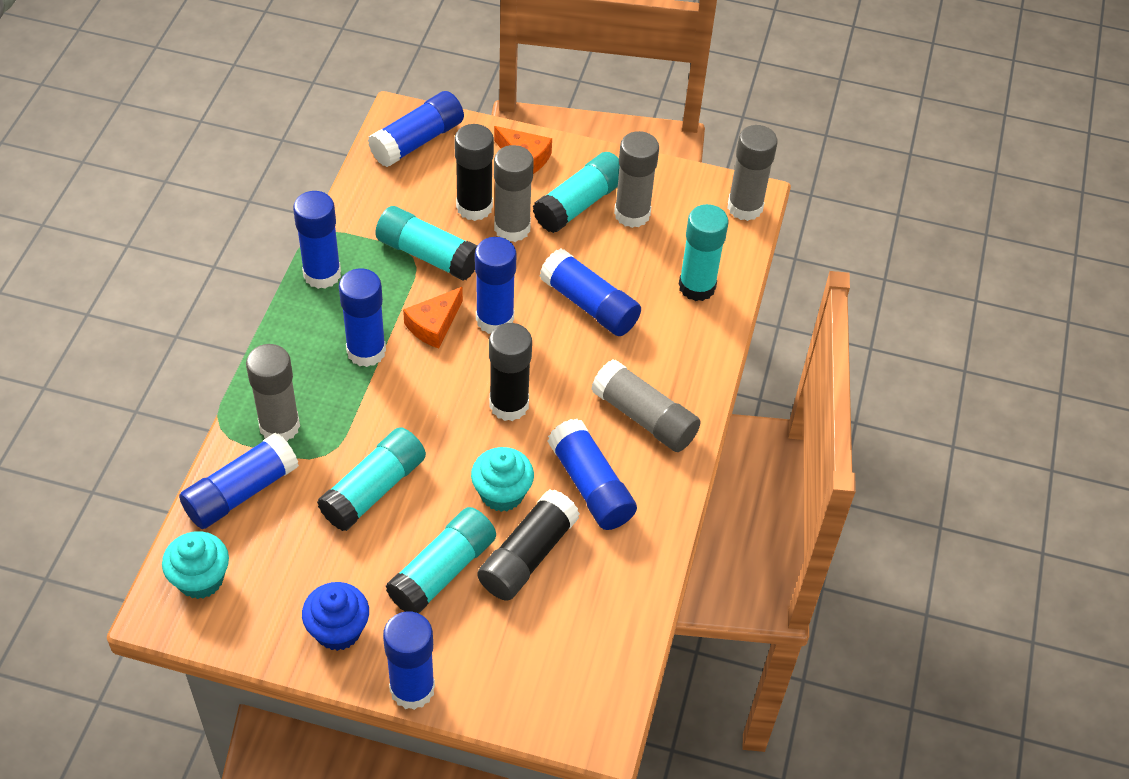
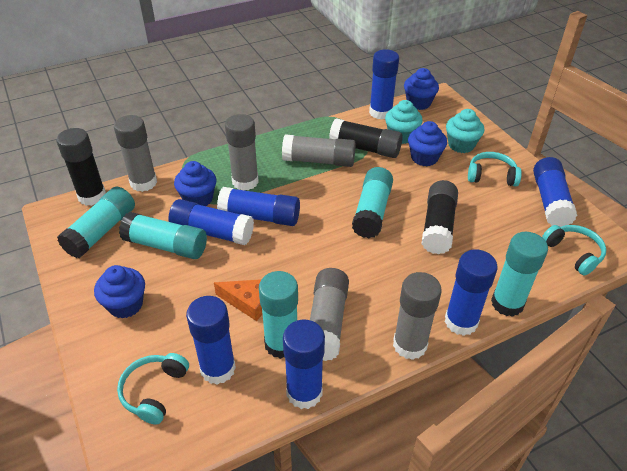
blue cupcake: 1 -> 4
blue glue stick: 8 -> 7
orange cheese: 2 -> 1
turquoise headphones: 0 -> 3

